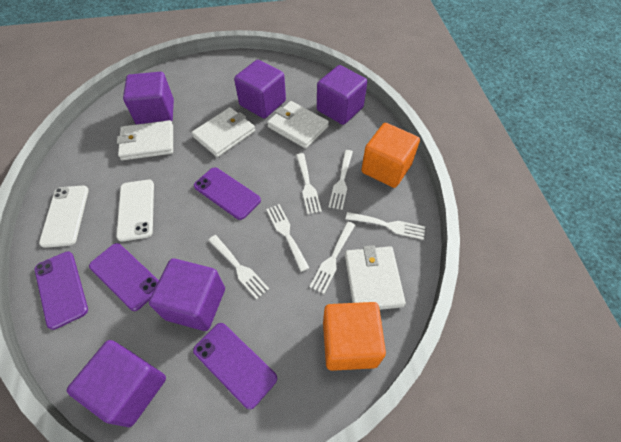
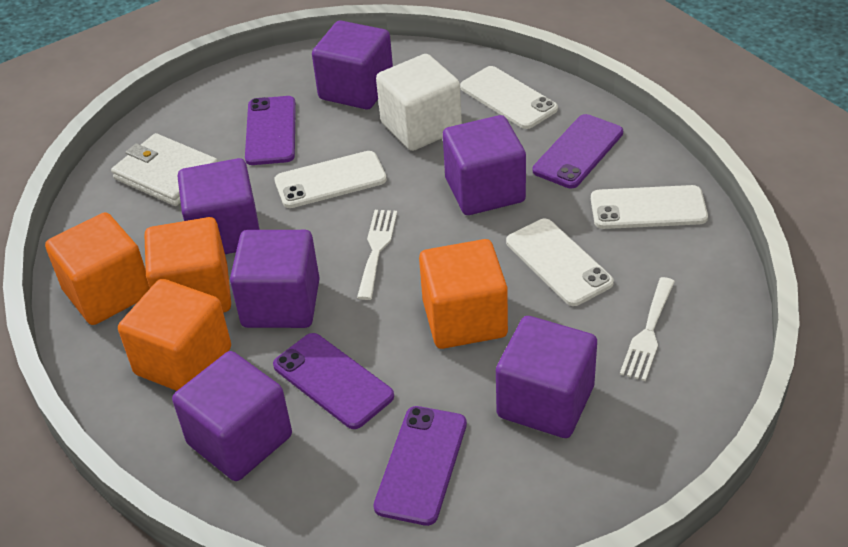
orange cube: 2 -> 4
purple cube: 5 -> 6
white cube: 0 -> 1
white fork: 6 -> 2
white phone: 2 -> 4
white wallet: 4 -> 1

